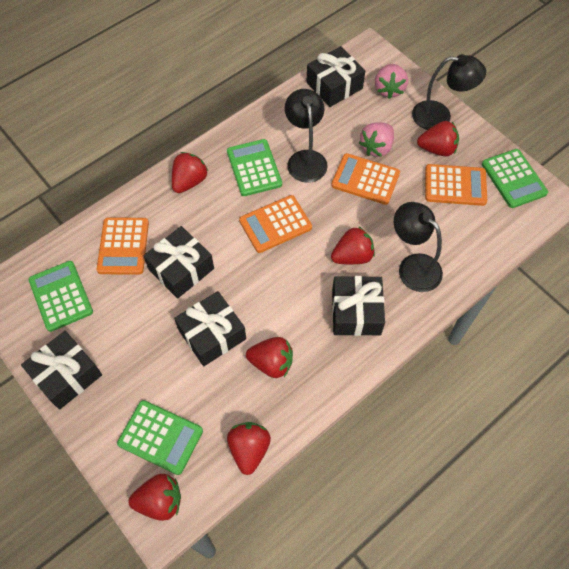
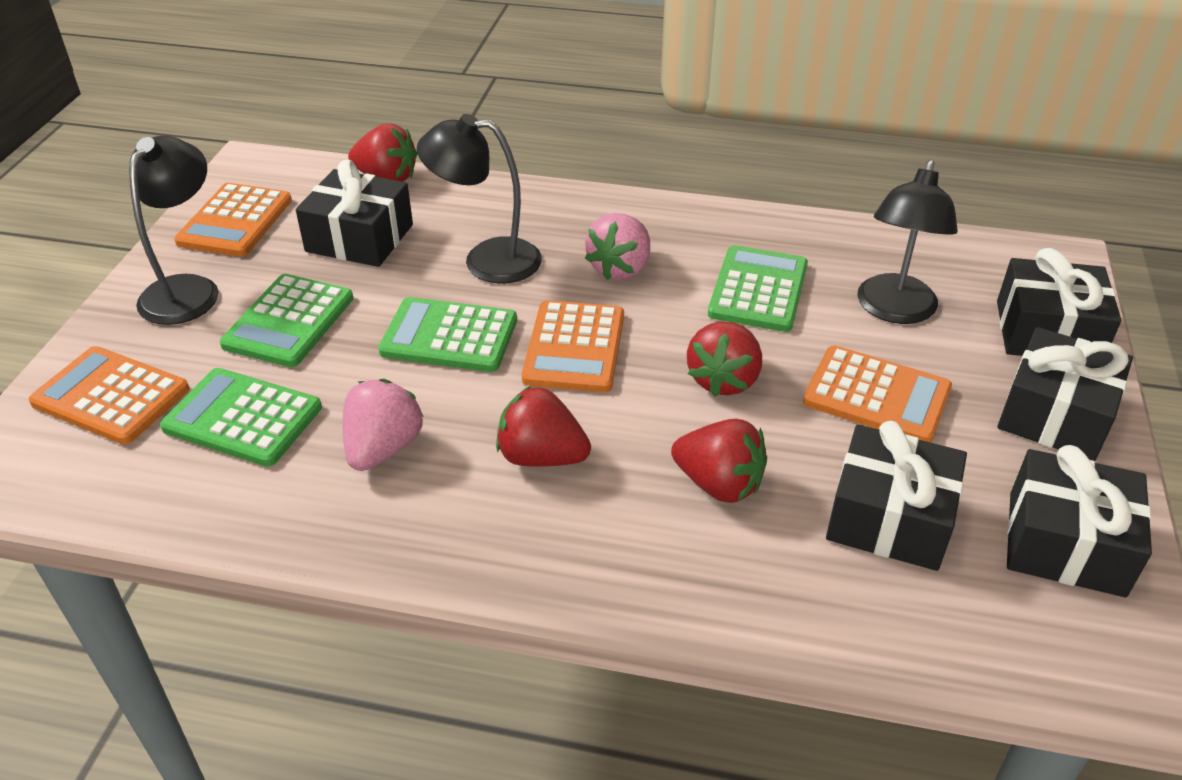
red strawberry: 6 -> 4

